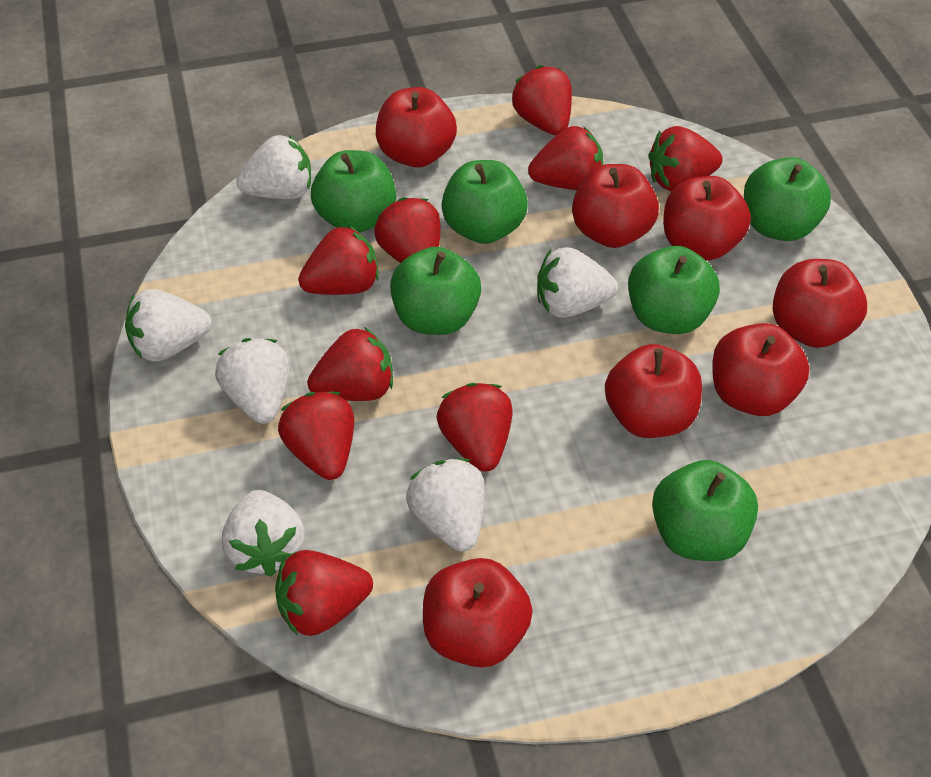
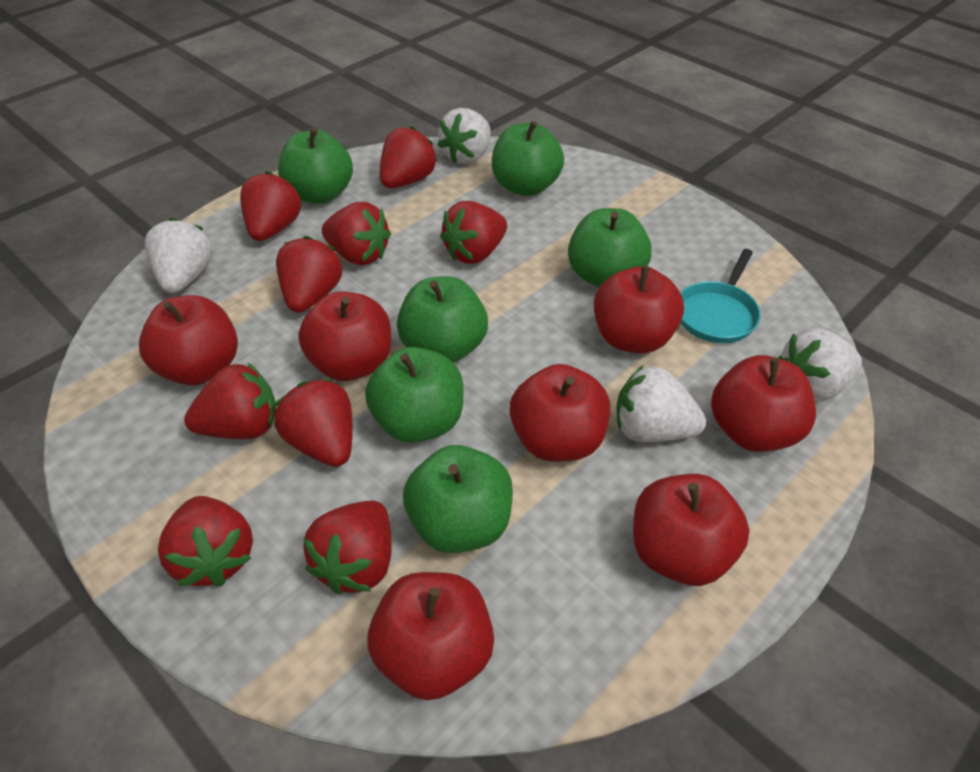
turquoise pan: 0 -> 1
white strawberry: 6 -> 4

